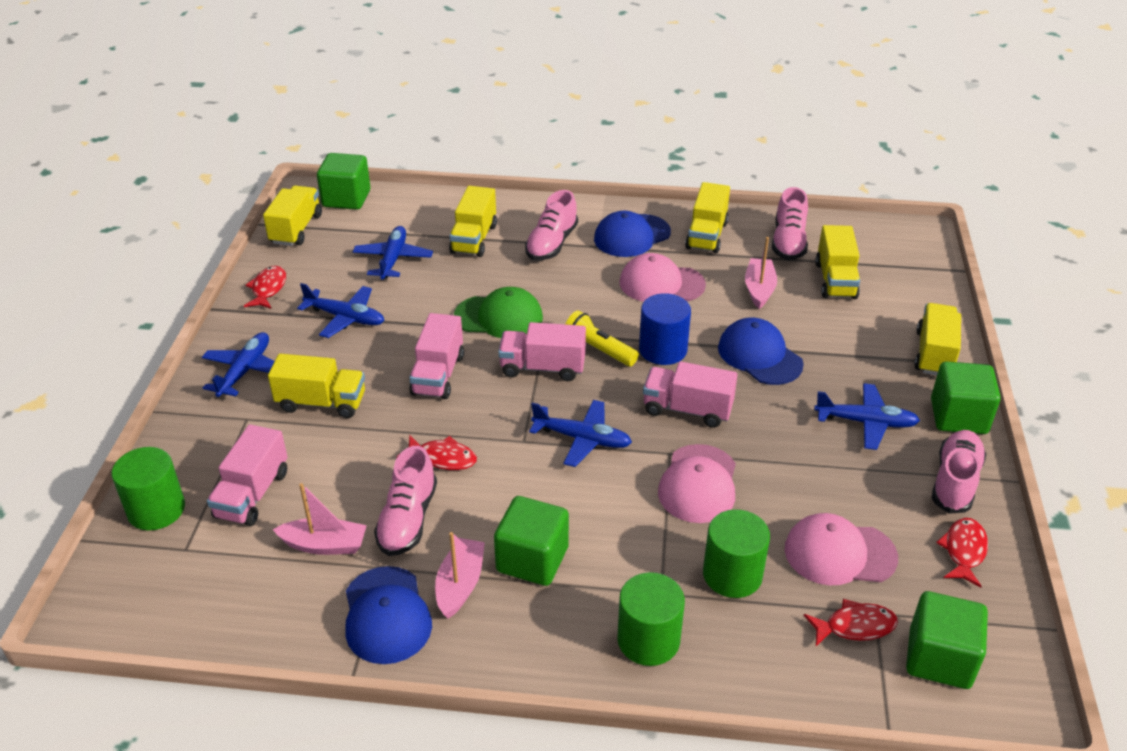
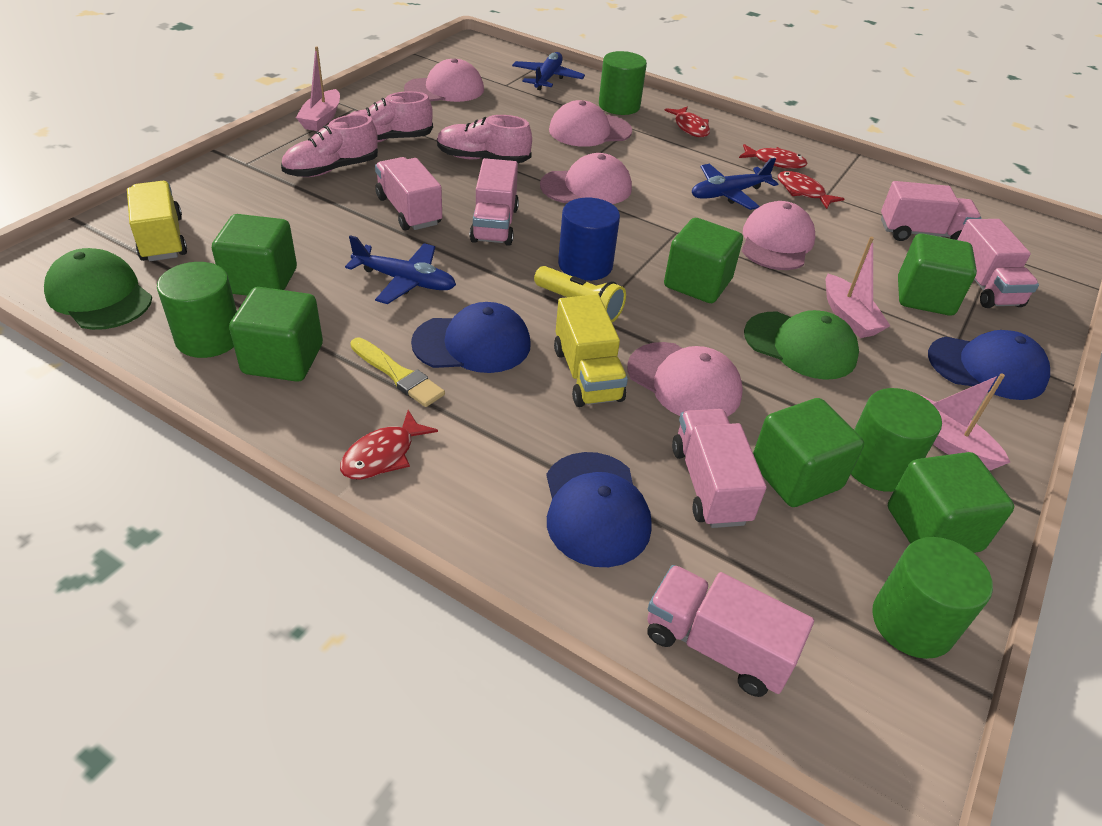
blue plane: 5 -> 3
green cap: 1 -> 2
green cube: 4 -> 6
green cylinder: 3 -> 4
pink cap: 3 -> 5
pink shoe: 4 -> 3
pink truck: 4 -> 6
yellow brush: 0 -> 1
yellow truck: 6 -> 2

